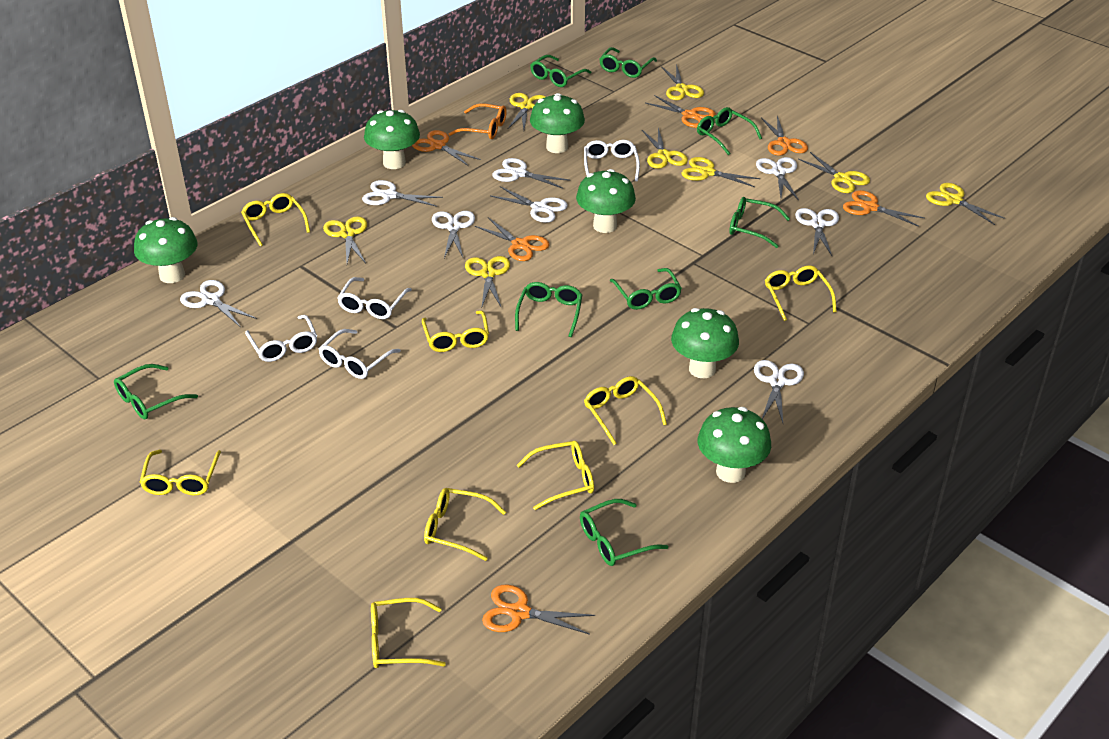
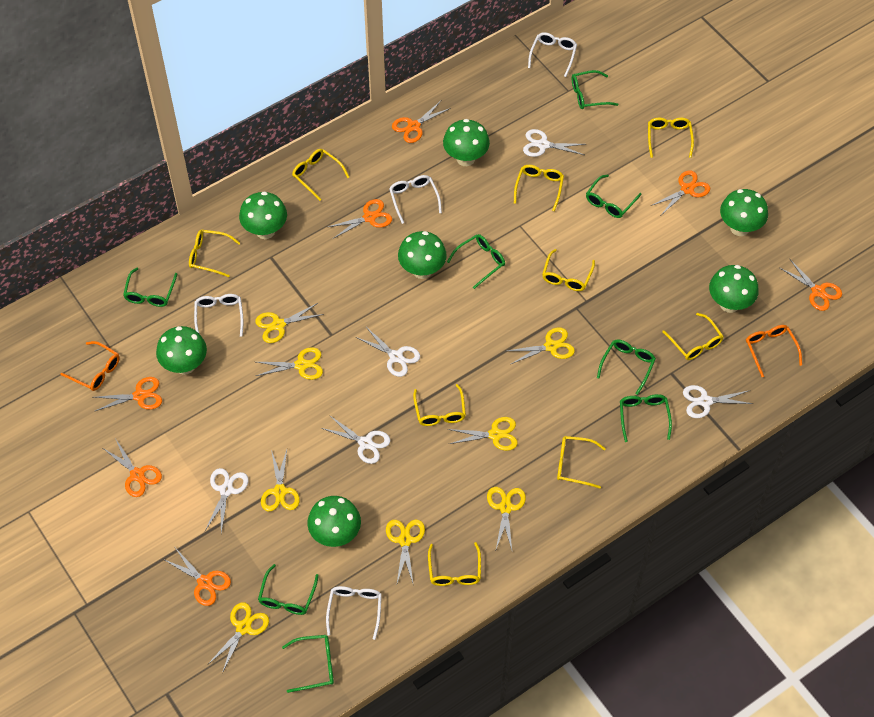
green mushroom: 6 -> 7
orange glasses: 1 -> 2
orange scissors: 6 -> 7
white scissors: 8 -> 5
yellow glasses: 8 -> 9

